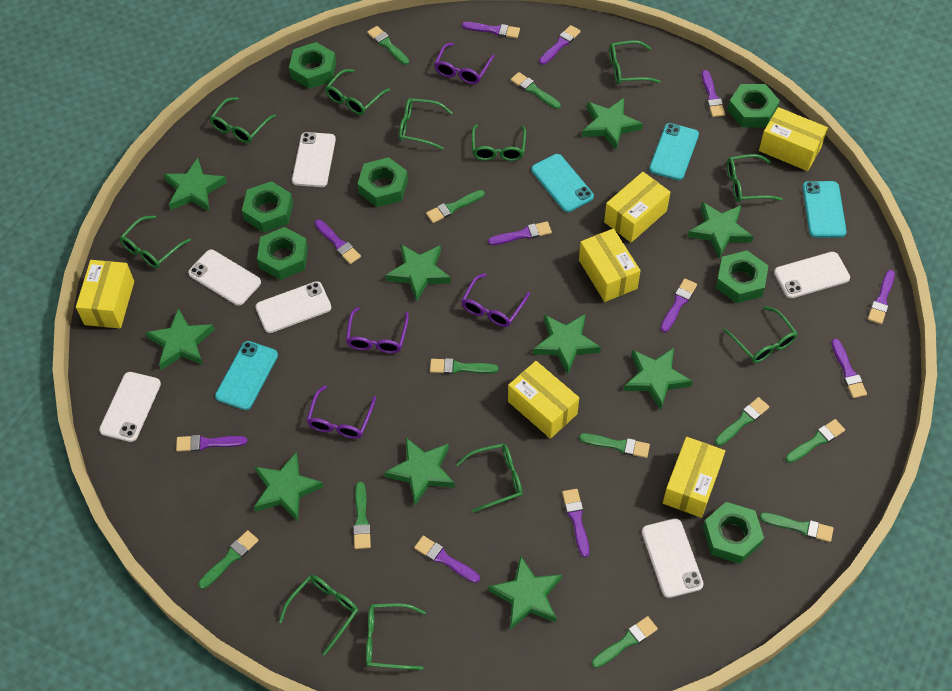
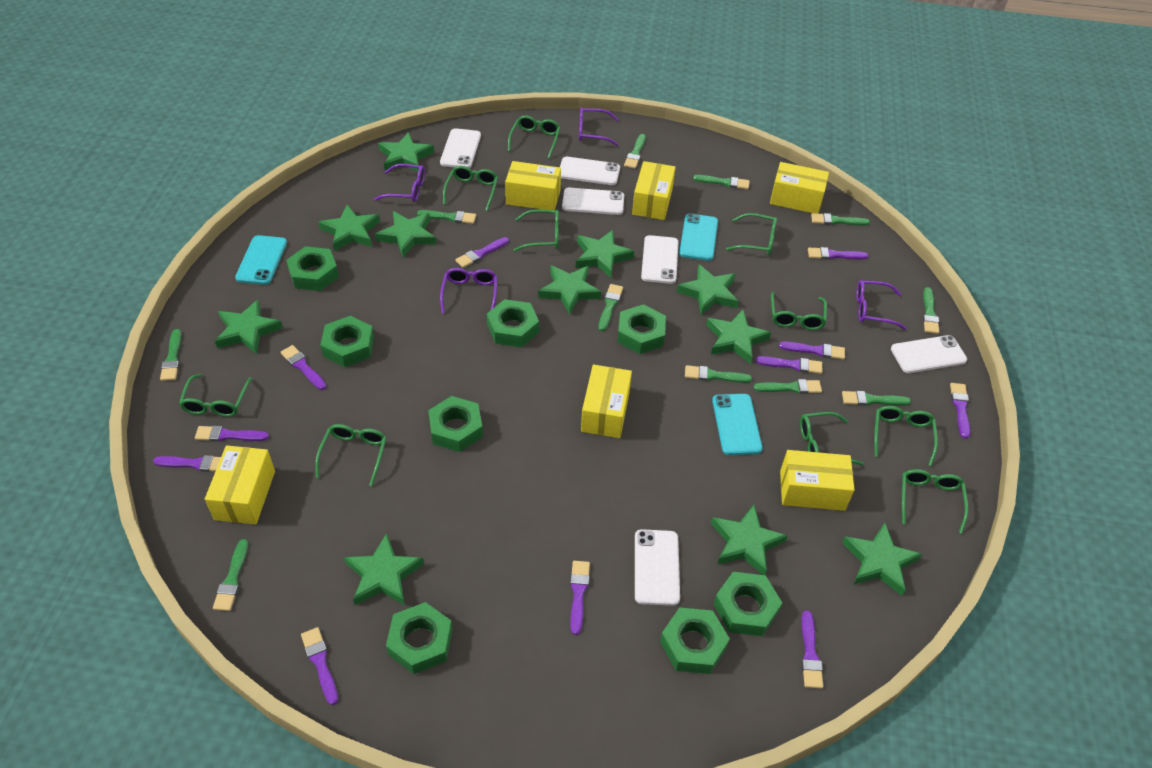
green glasses: 11 -> 10
green nut: 7 -> 8
green star: 10 -> 11
turquoise phone: 4 -> 3

